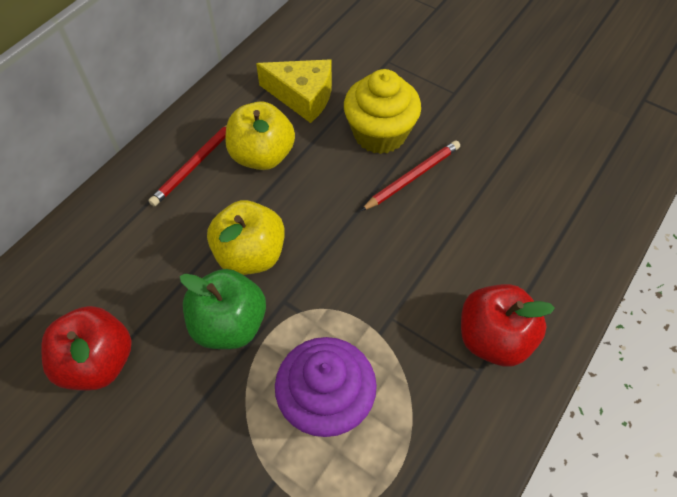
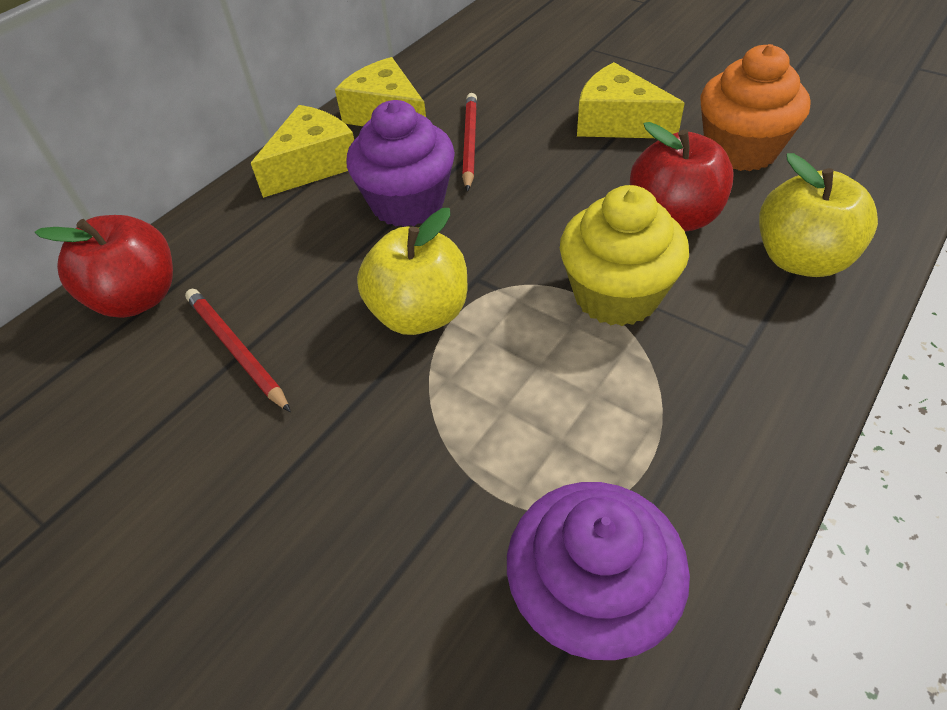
green apple: 1 -> 0
orange cupcake: 0 -> 1
purple cupcake: 1 -> 2
yellow cheese: 1 -> 3

